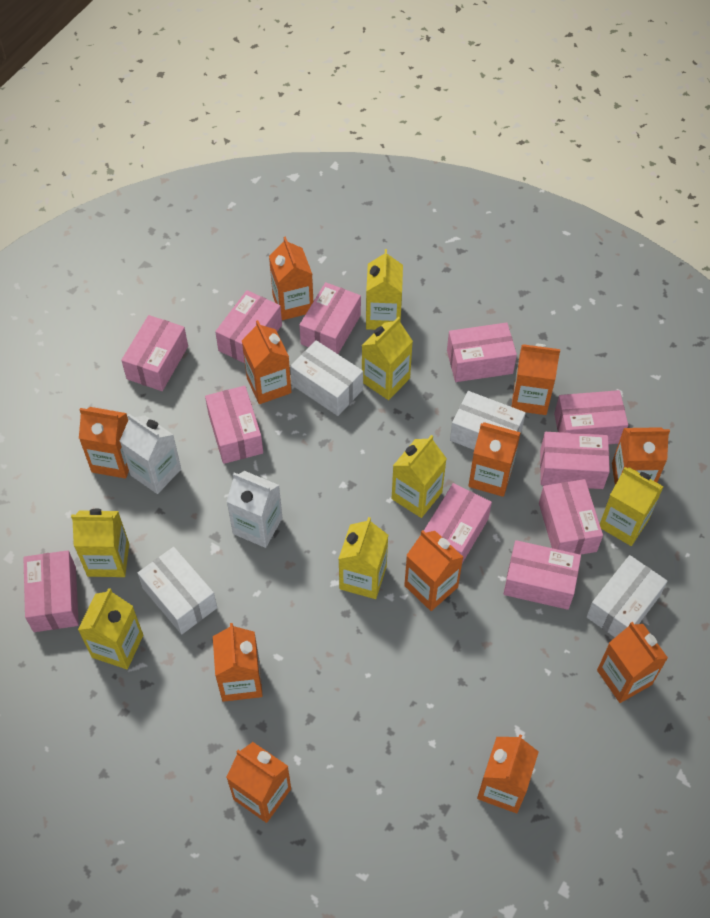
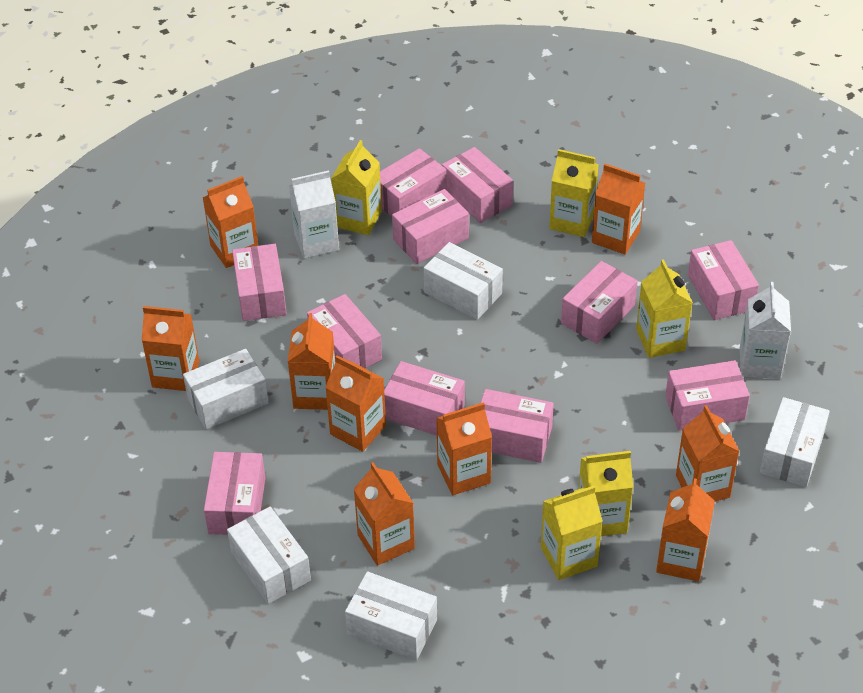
orange carton: 11 -> 9
white box: 4 -> 5
yellow carton: 7 -> 5

